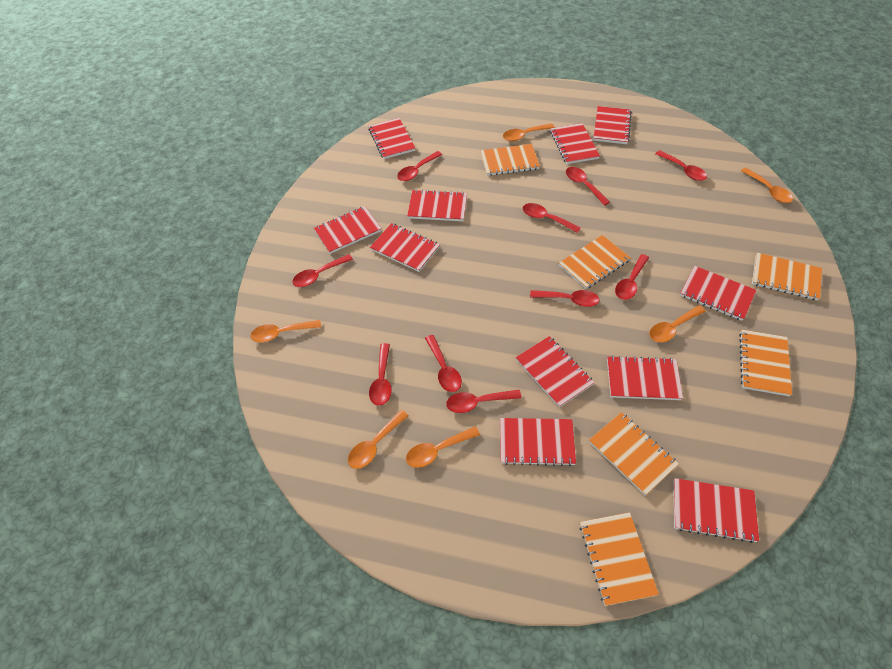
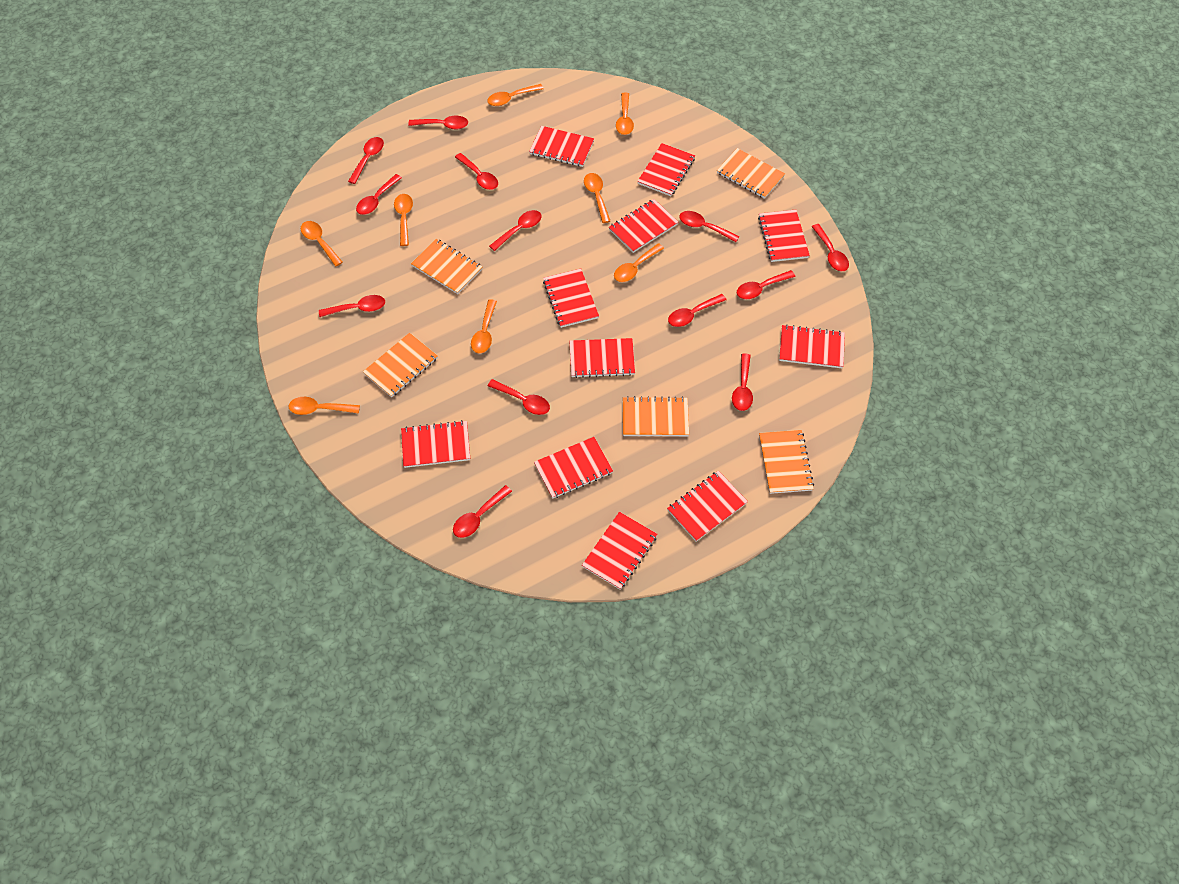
orange notebook: 6 -> 5
orange spoon: 6 -> 8
red spoon: 10 -> 13

